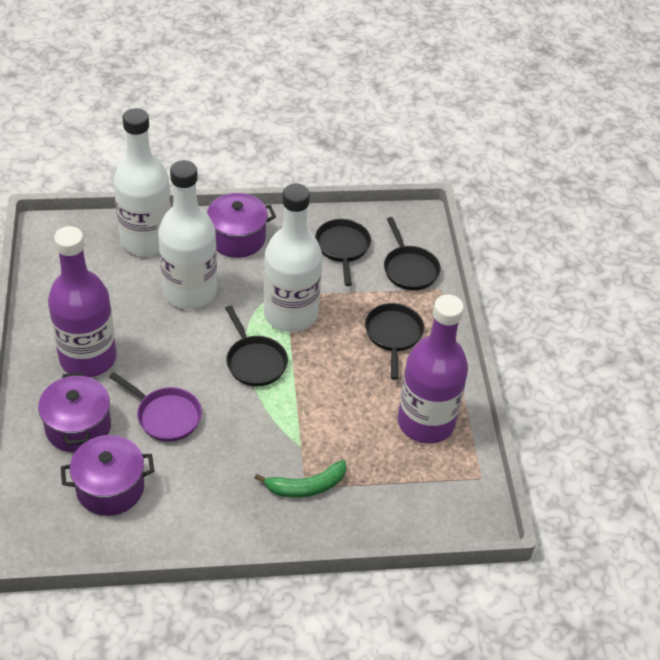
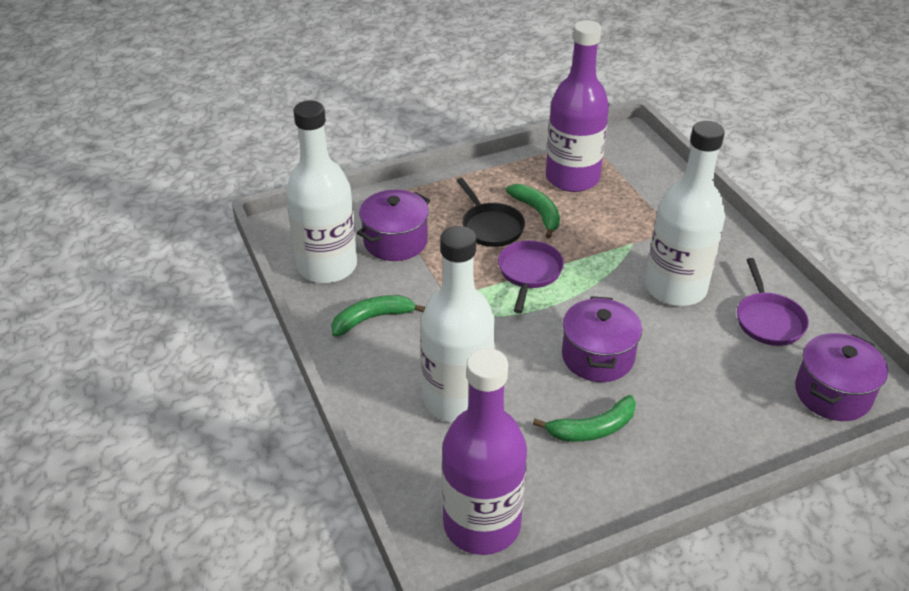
black pan: 4 -> 1
green banana: 1 -> 3
purple pan: 1 -> 2

